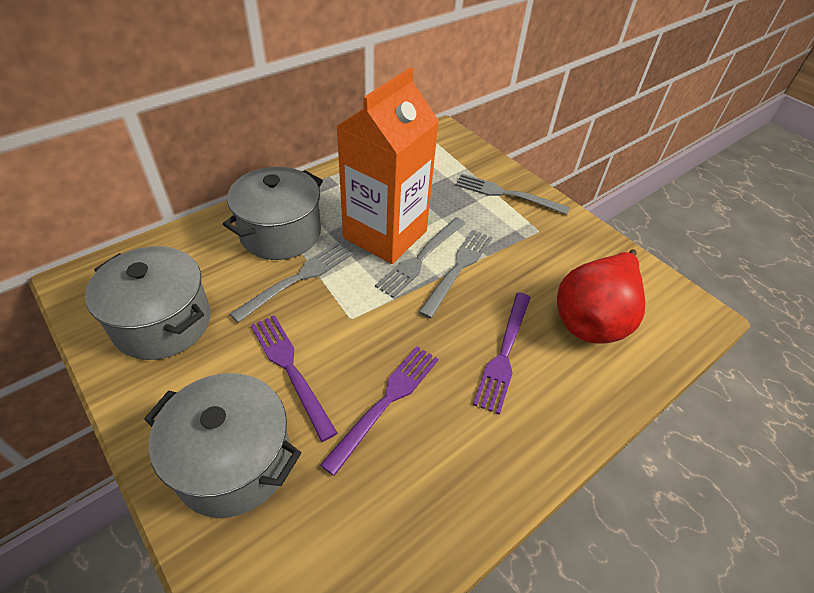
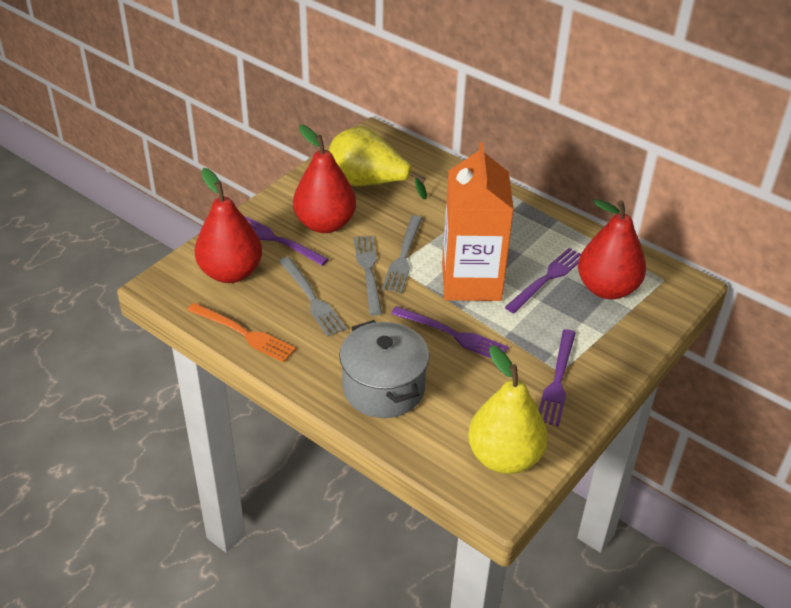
grey fork: 4 -> 3
grey pot: 3 -> 1
orange fork: 0 -> 1
purple fork: 3 -> 4
red pear: 1 -> 3
yellow pear: 0 -> 2

